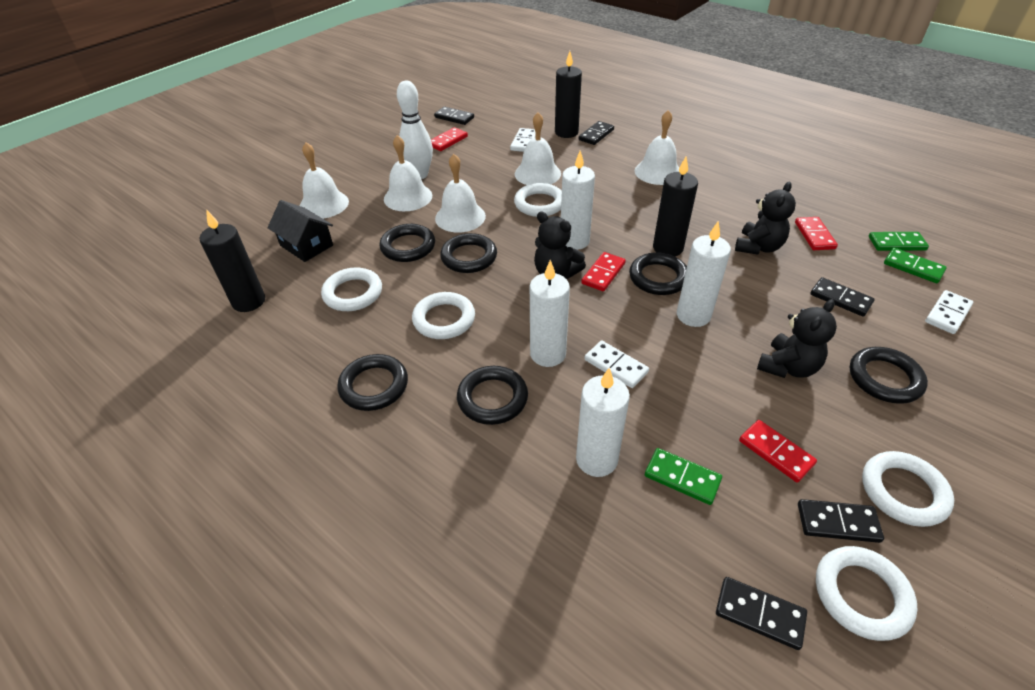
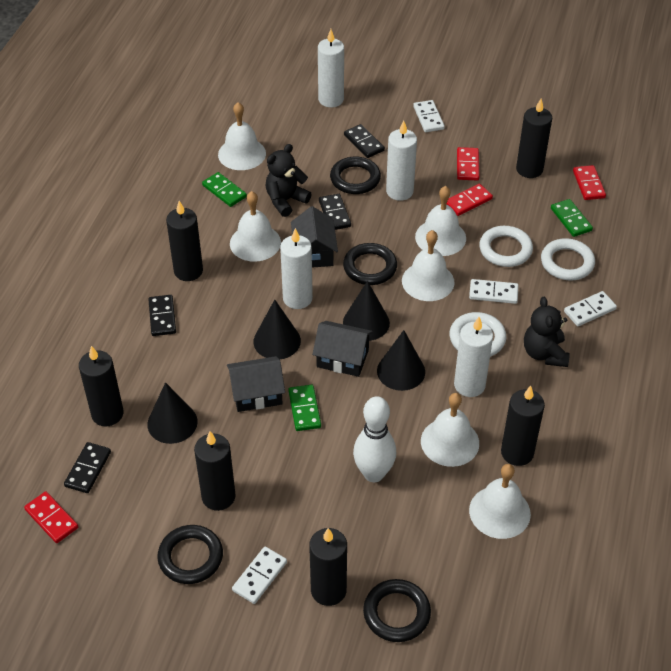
black candle: 3 -> 6
black cone: 0 -> 4
black domino: 5 -> 4
black house: 1 -> 3
black ring: 6 -> 4
black teddy bear: 3 -> 2
white bell: 5 -> 6
white domino: 3 -> 4
white ring: 5 -> 3

